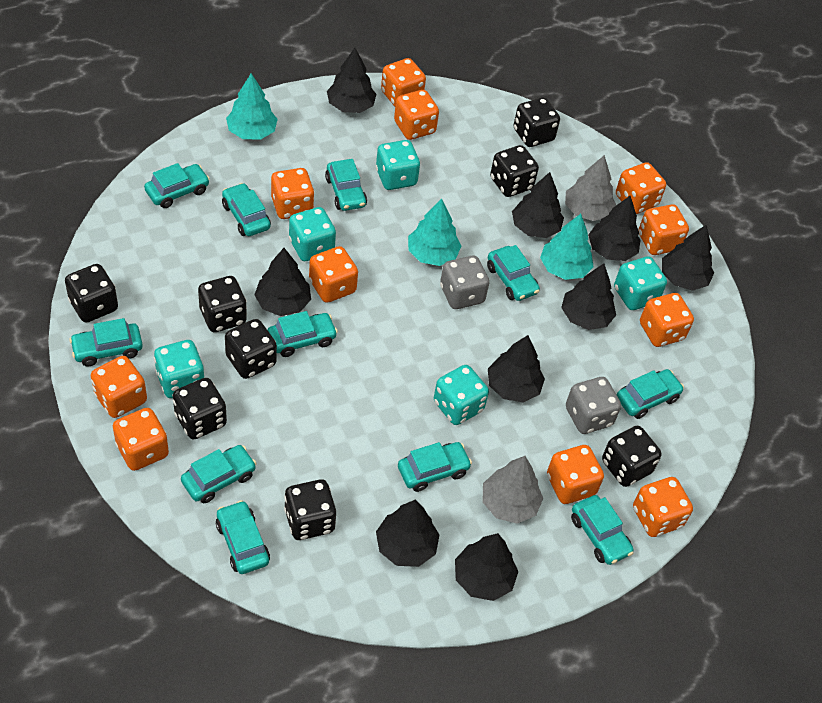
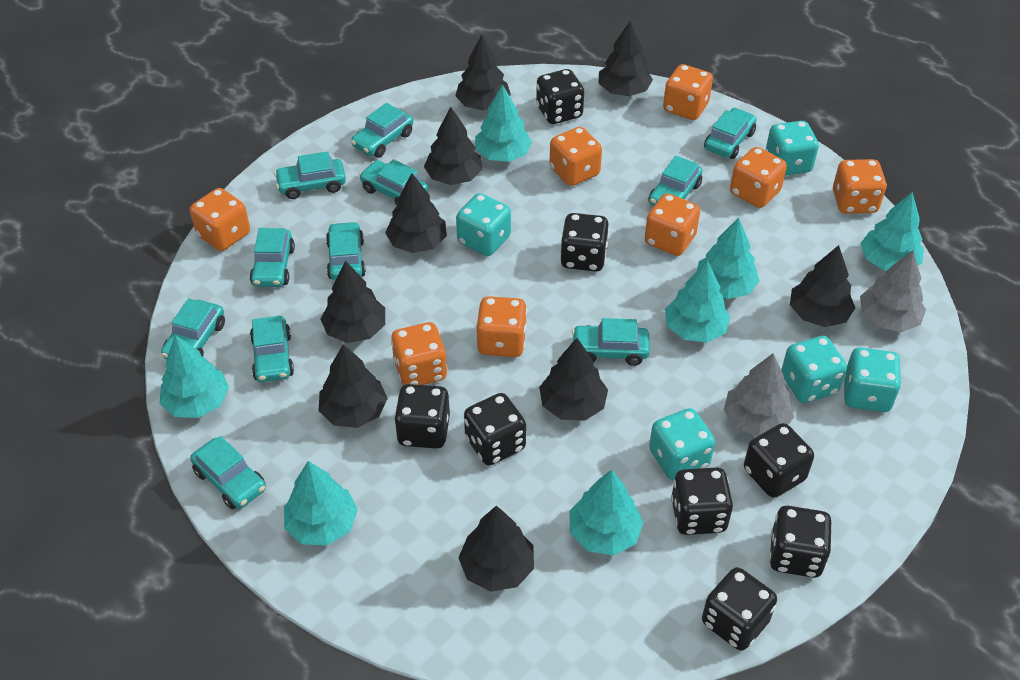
grey dice: 2 -> 0
orange dice: 11 -> 8
turquoise tree: 3 -> 7

